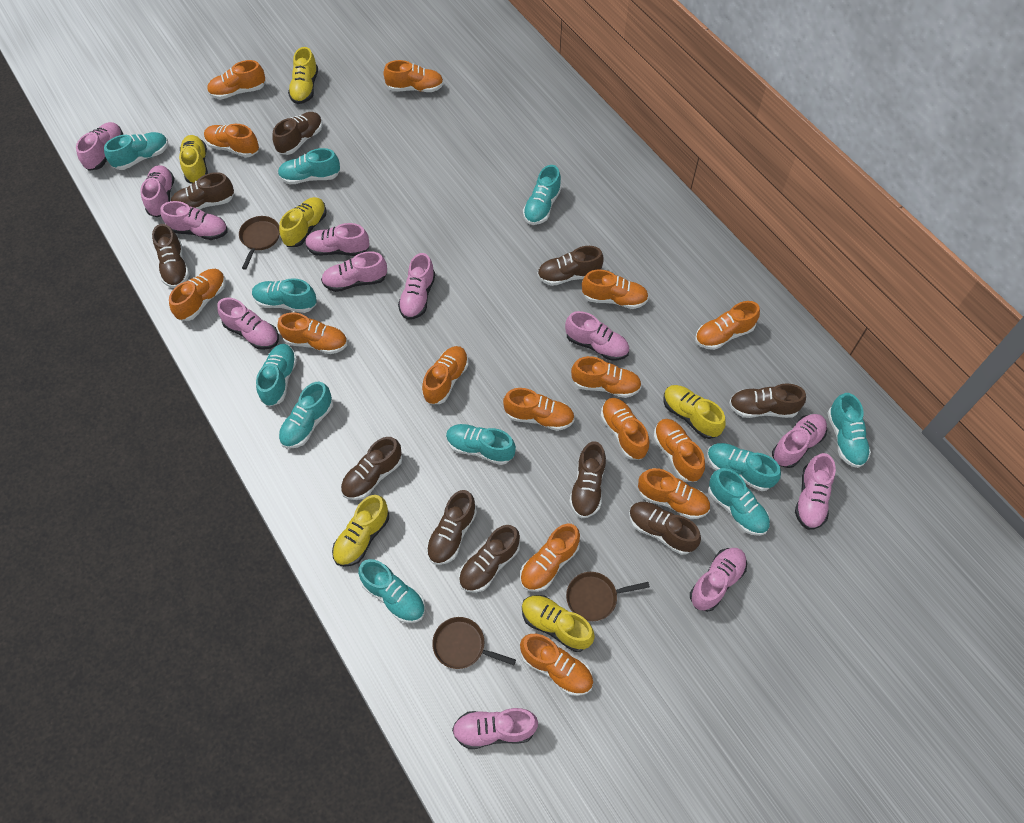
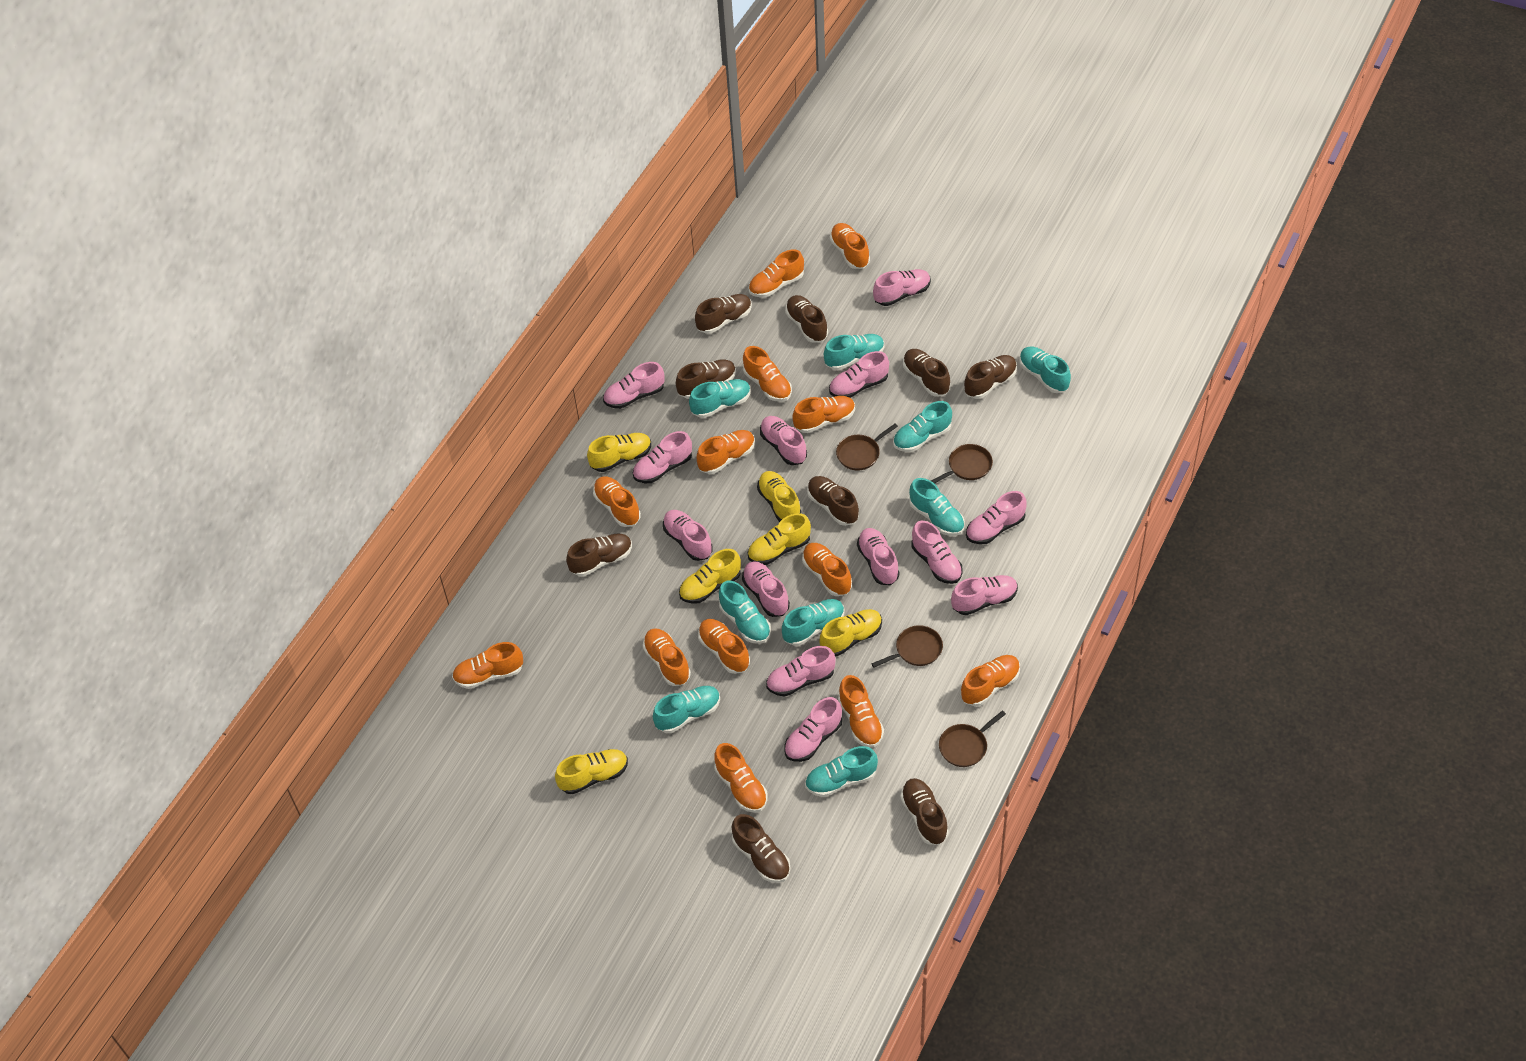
brown pan: 3 -> 4
brown shoe: 10 -> 9
orange shoe: 15 -> 13
pink shoe: 12 -> 13
turquoise shoe: 11 -> 9

